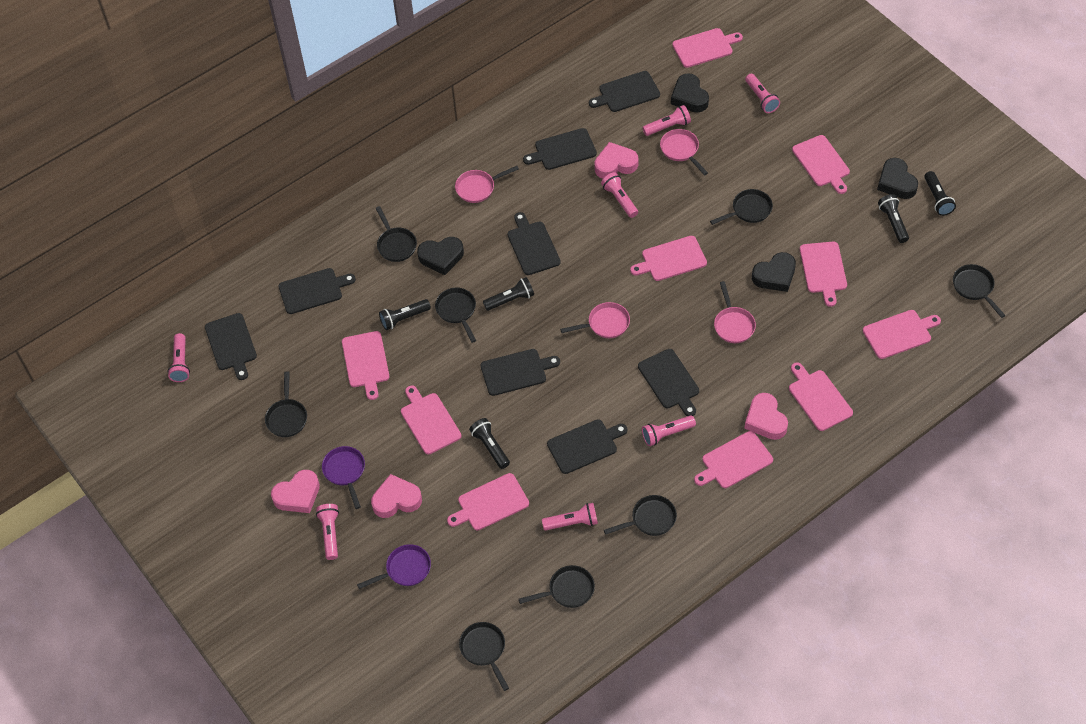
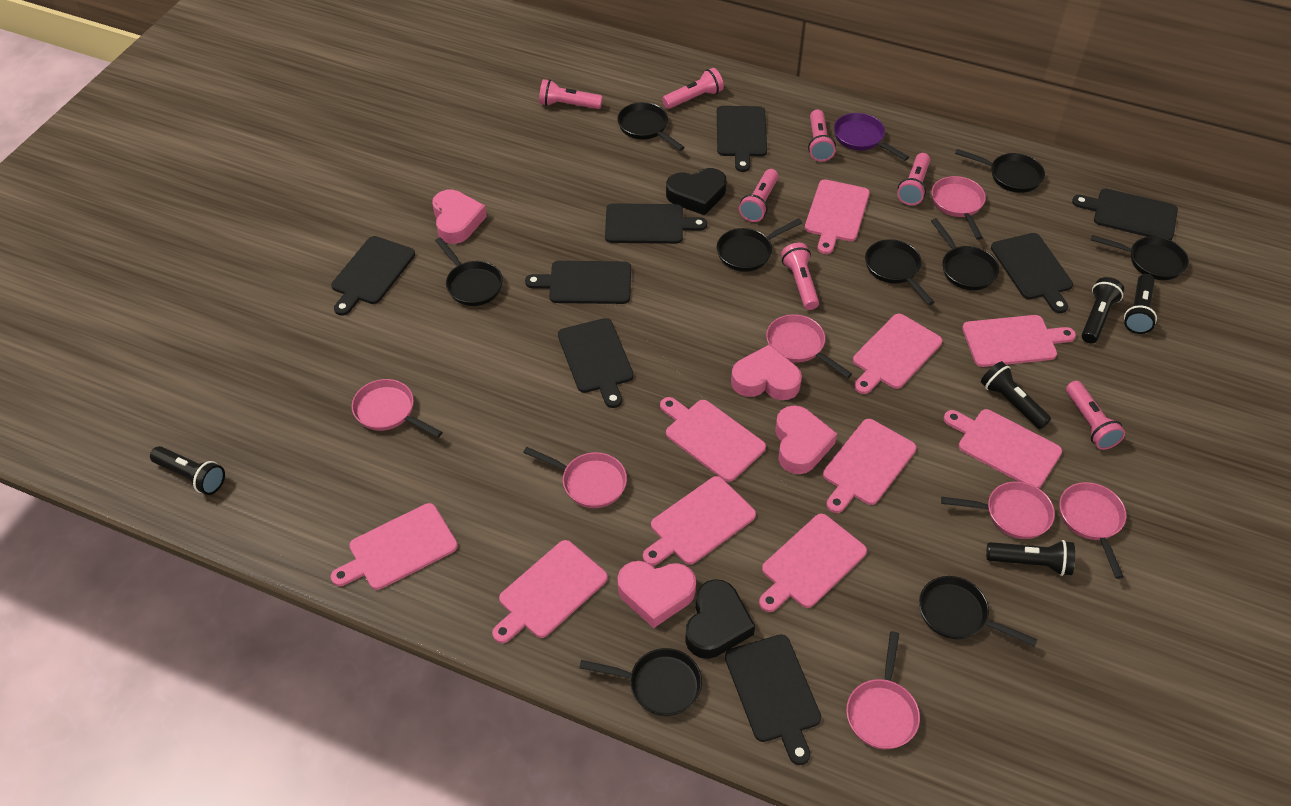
black heart: 4 -> 2
black pan: 8 -> 9
pink pan: 4 -> 7
purple pan: 2 -> 1

